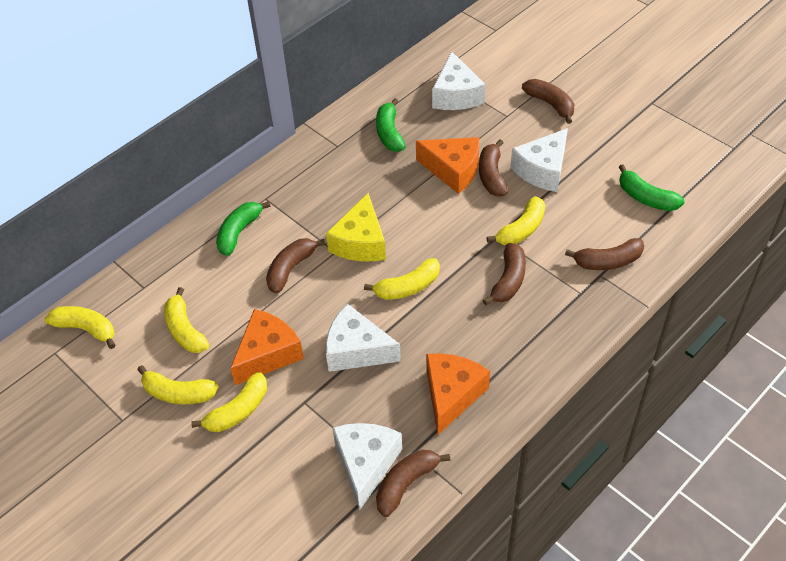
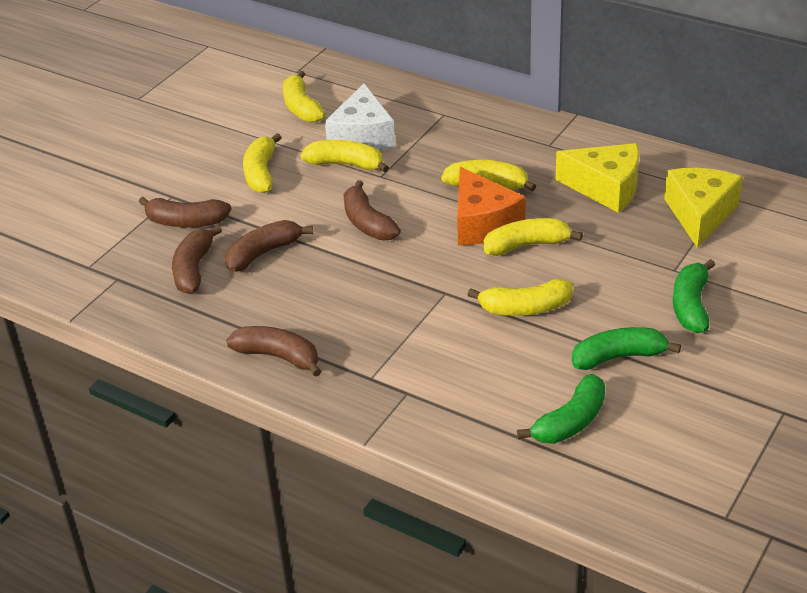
brown banana: 6 -> 5
orange cheese: 3 -> 1
white cheese: 4 -> 1
yellow cheese: 1 -> 2

